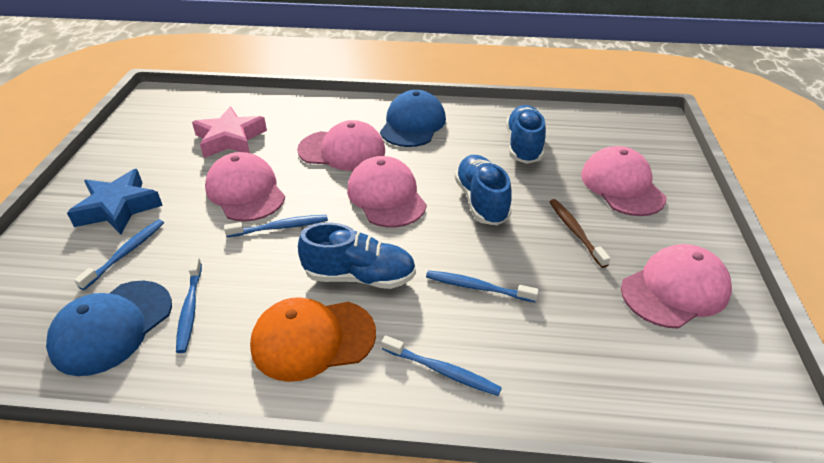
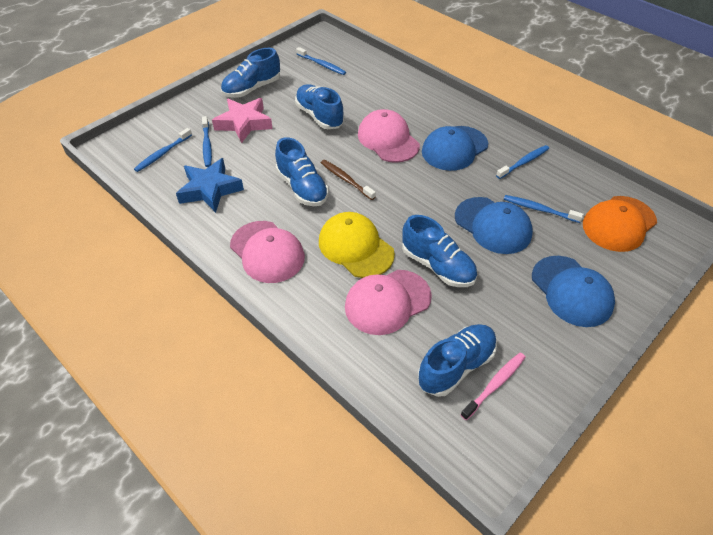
blue cap: 2 -> 3
blue shoe: 3 -> 5
pink cap: 5 -> 3
pink toothbrush: 0 -> 1
yellow cap: 0 -> 1

